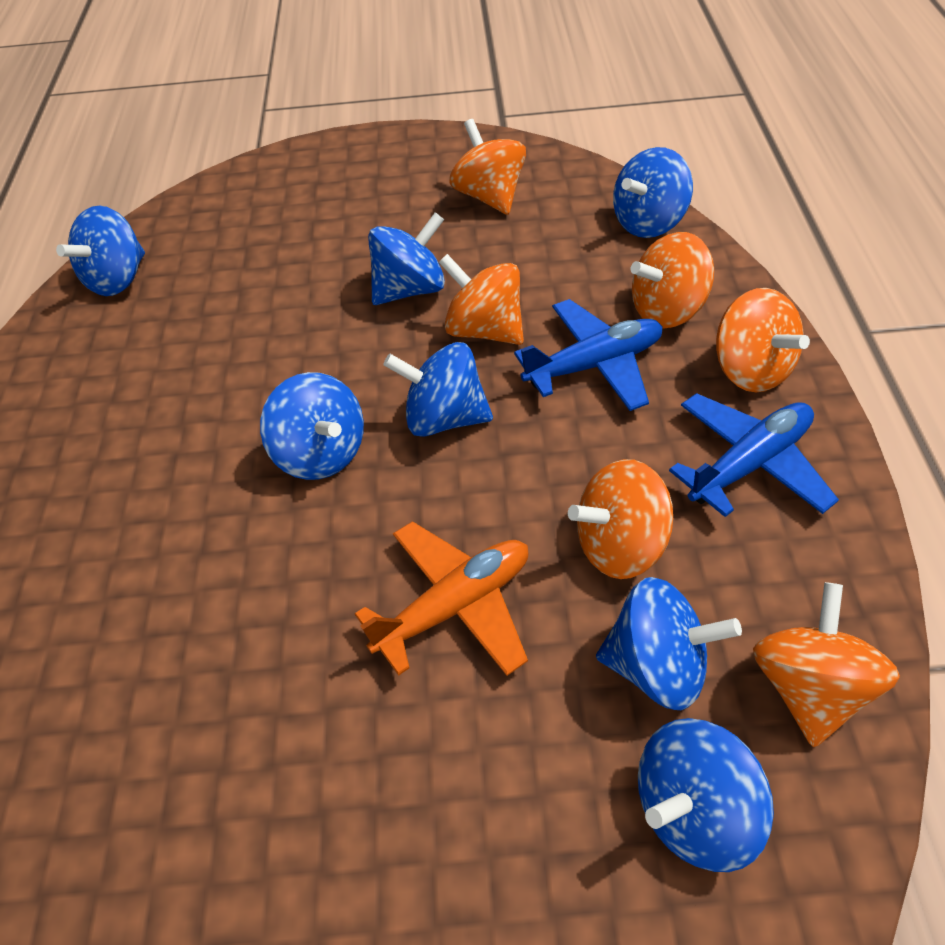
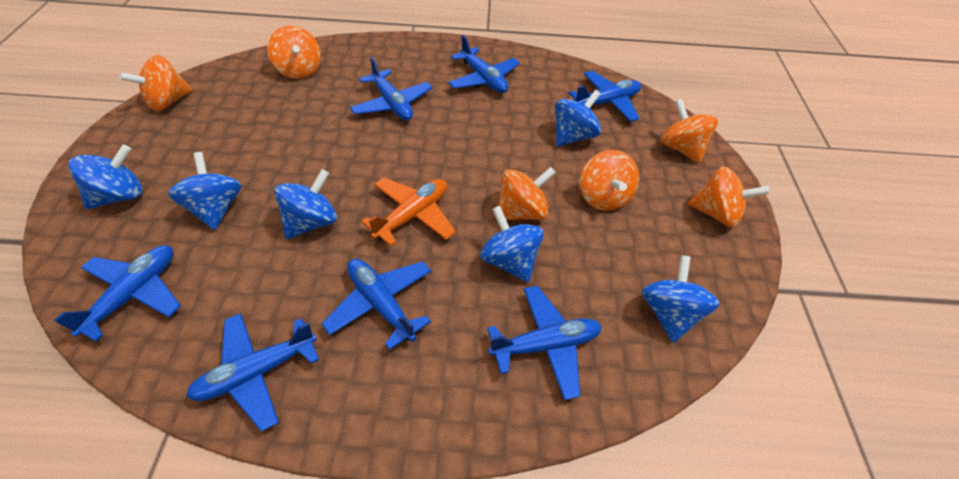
blue plane: 2 -> 7
blue spinning top: 7 -> 6

